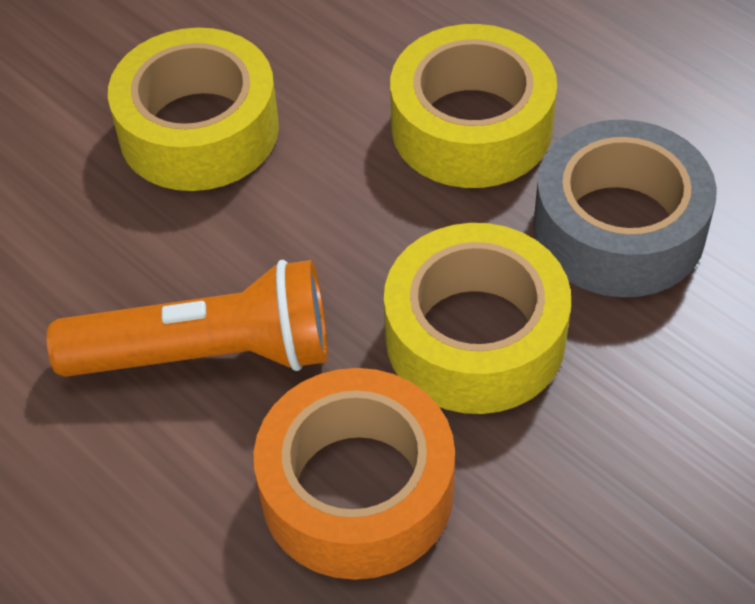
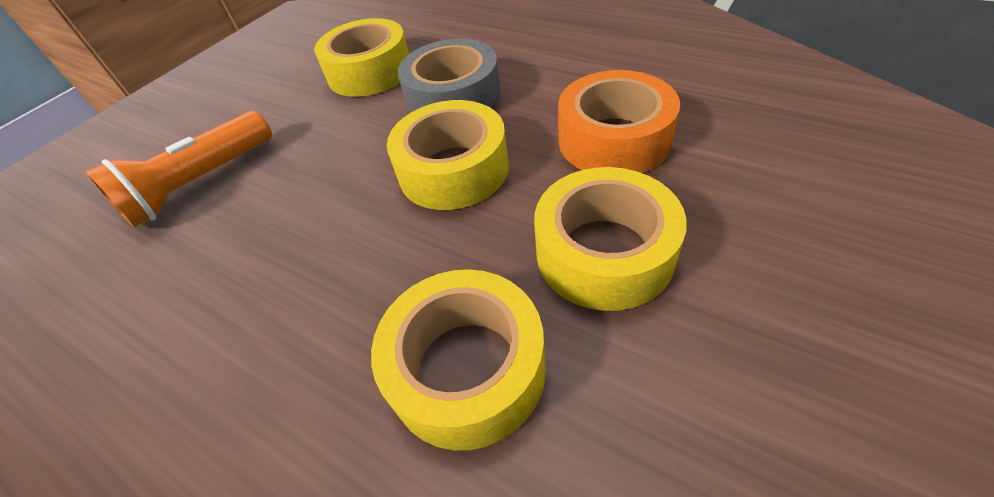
yellow tape: 3 -> 4

